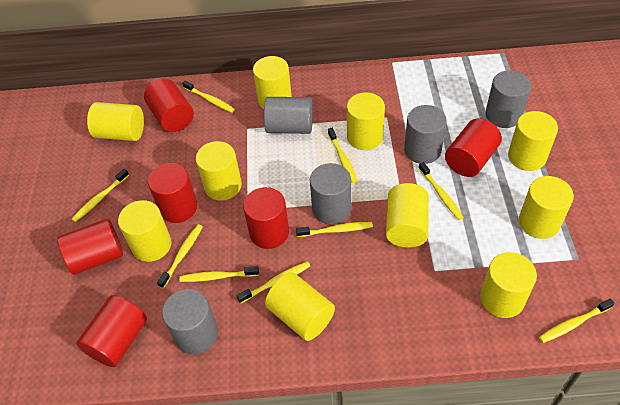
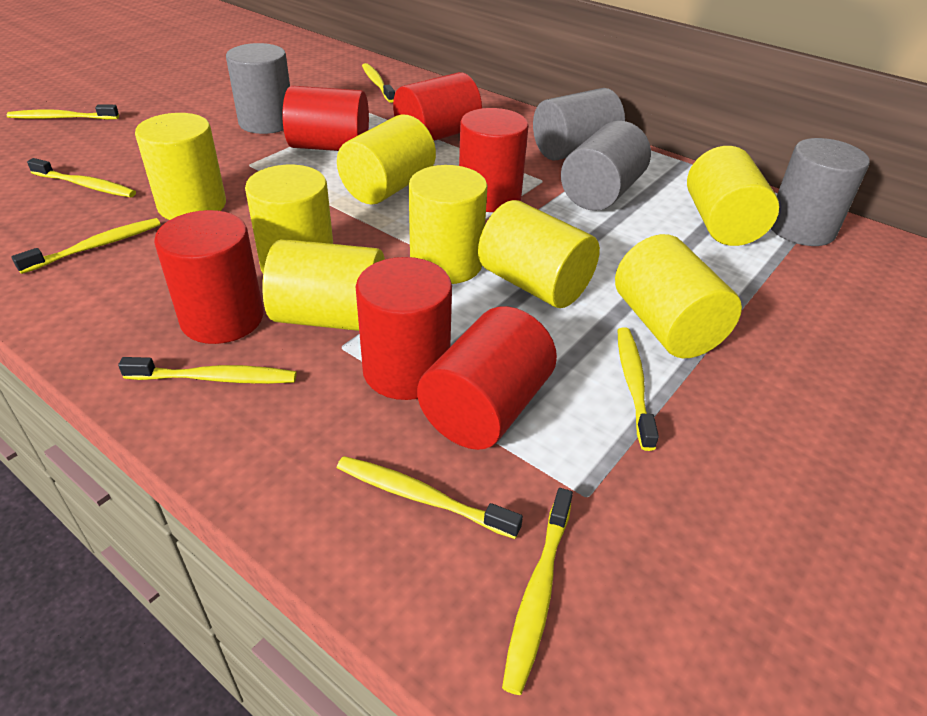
grey cylinder: 5 -> 4
yellow cylinder: 10 -> 8
yellow toothbrush: 9 -> 8

